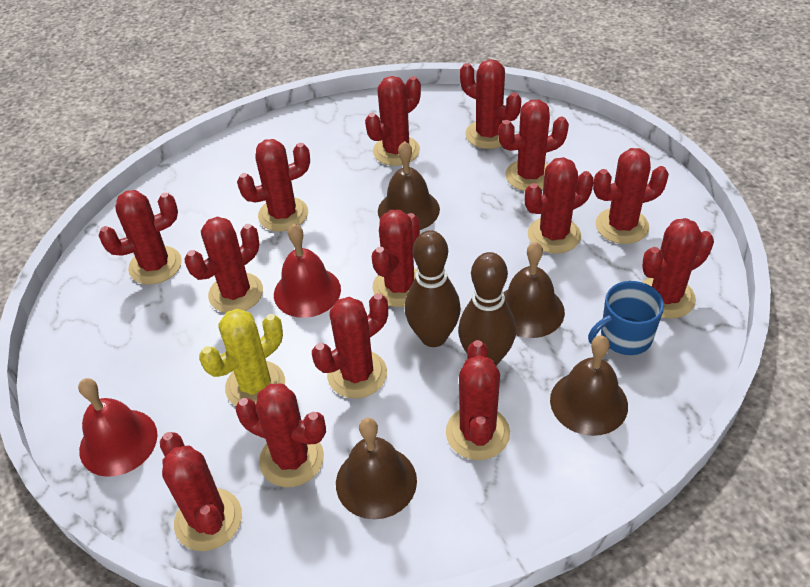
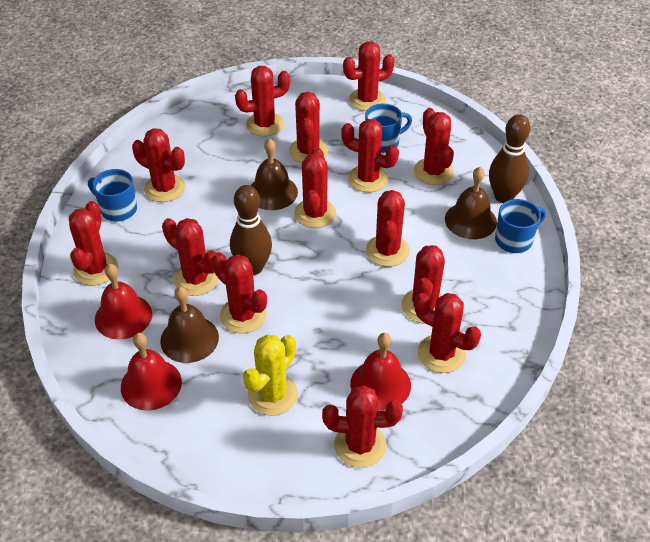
blue mug: 1 -> 3
brown bell: 4 -> 3
red bell: 2 -> 3

